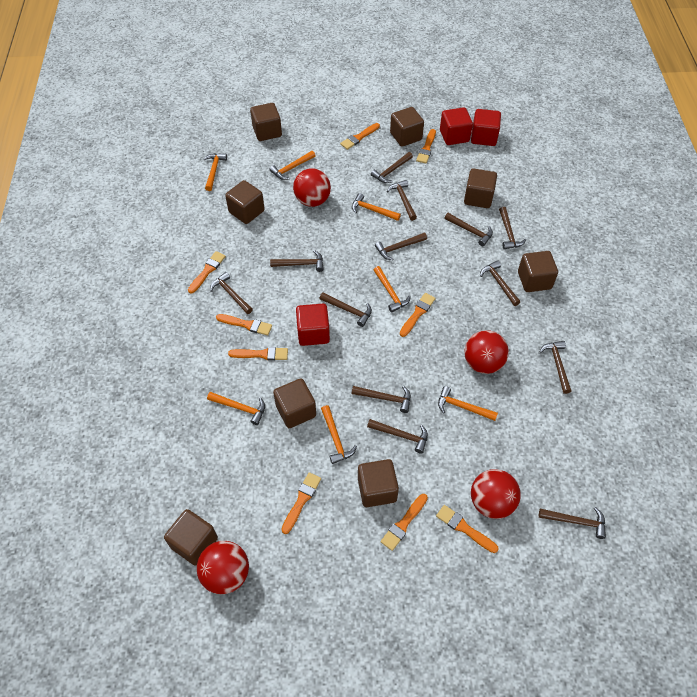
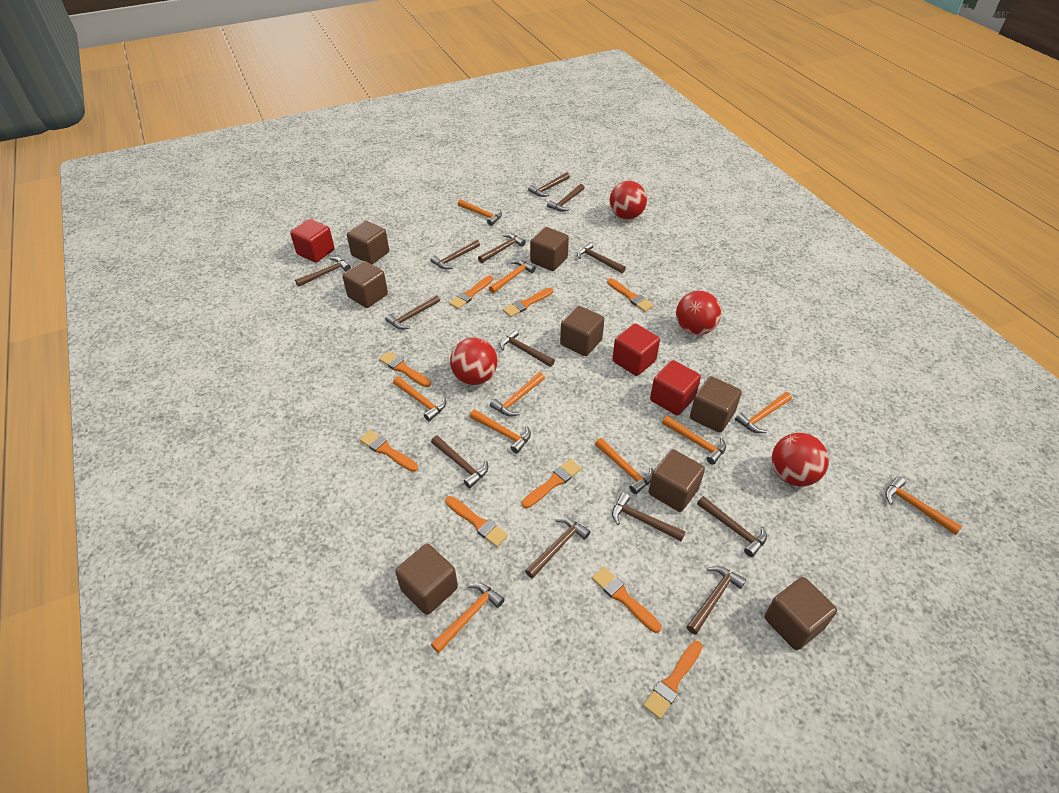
orange hammer: 7 -> 10

